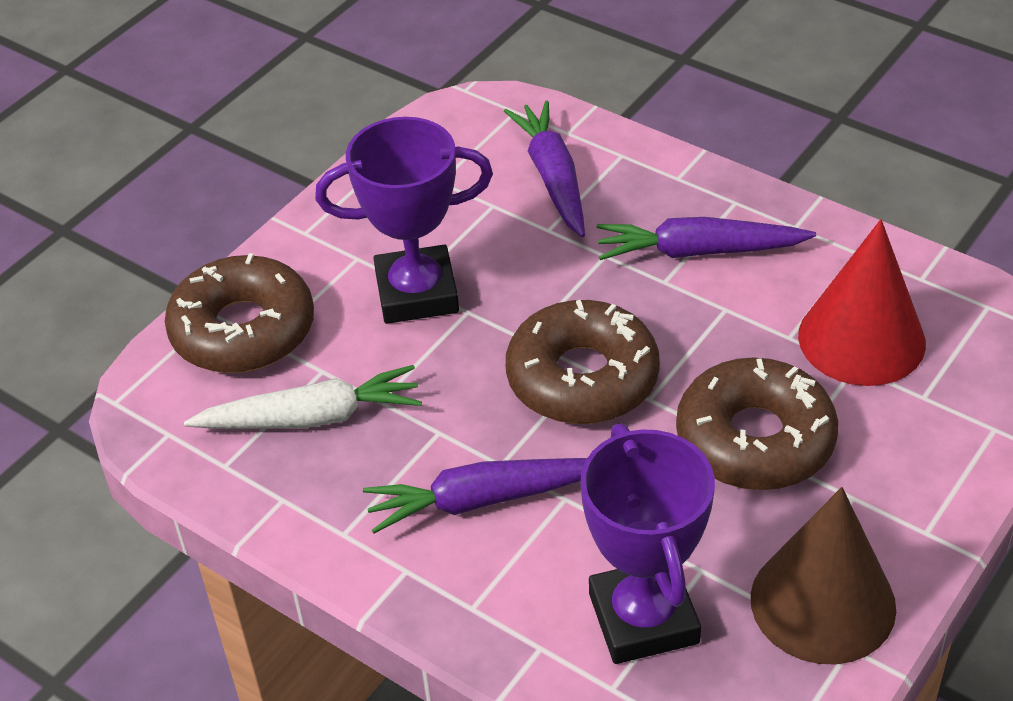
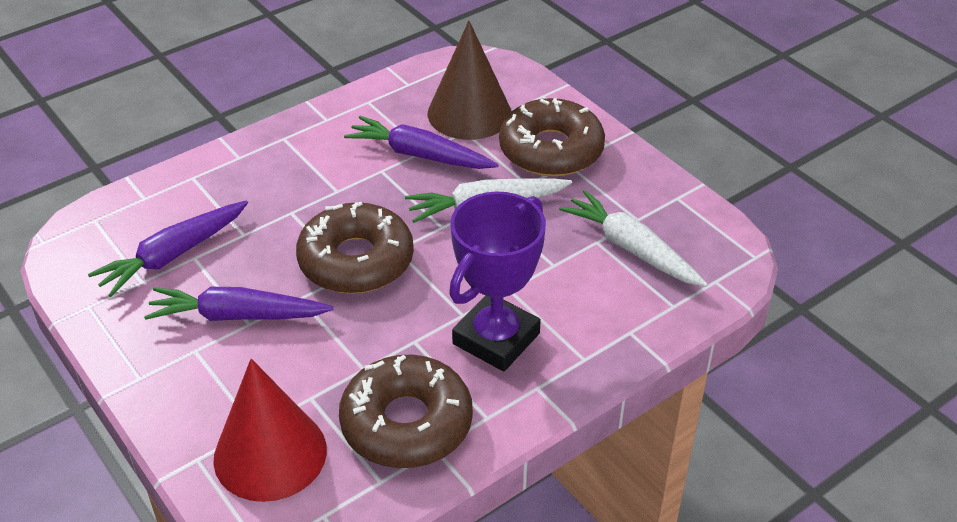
purple trophy: 2 -> 1
white carrot: 1 -> 2

